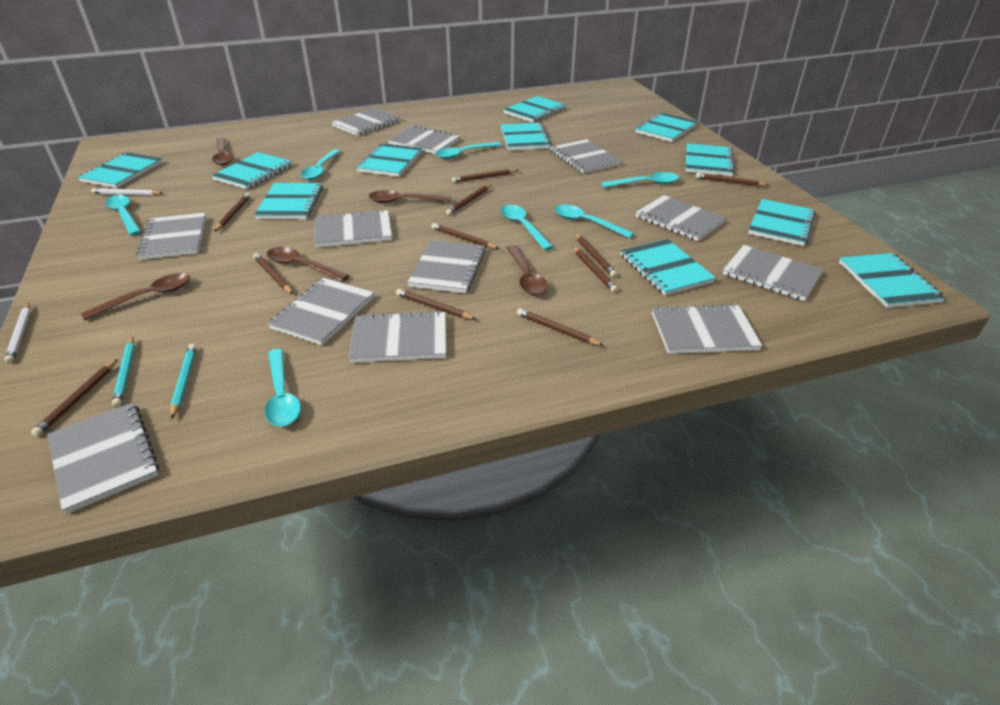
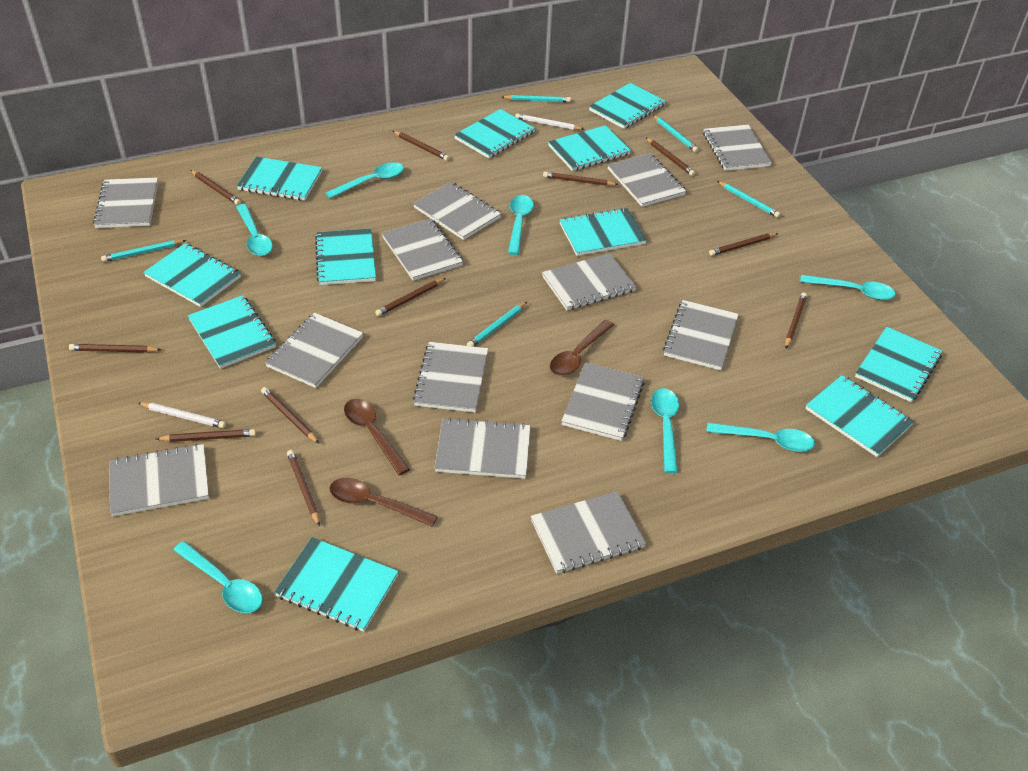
brown spoon: 5 -> 3
grey notebook: 12 -> 13
turquoise pencil: 2 -> 5

